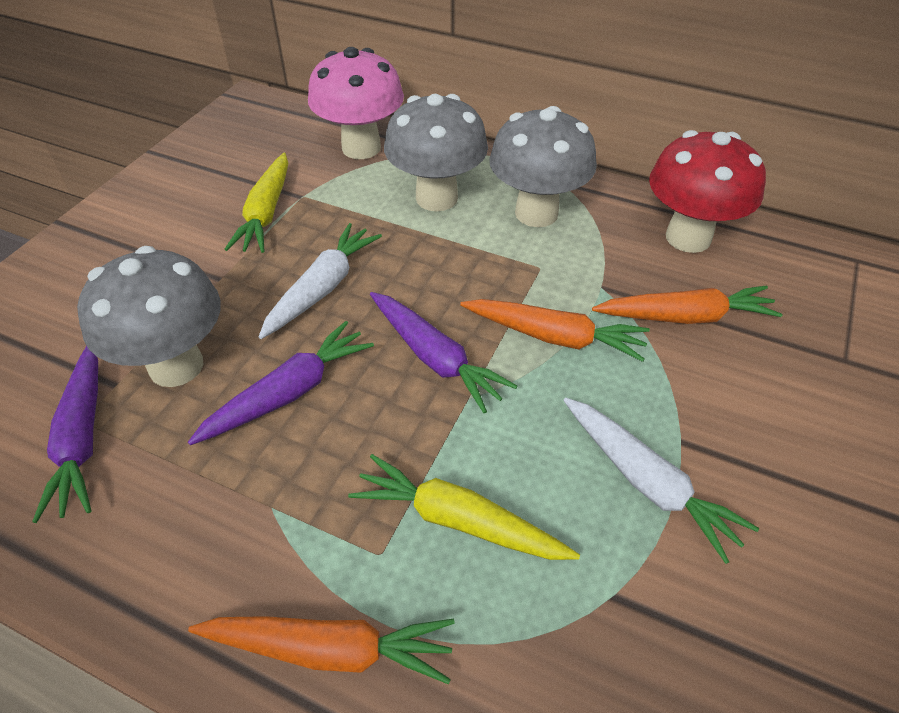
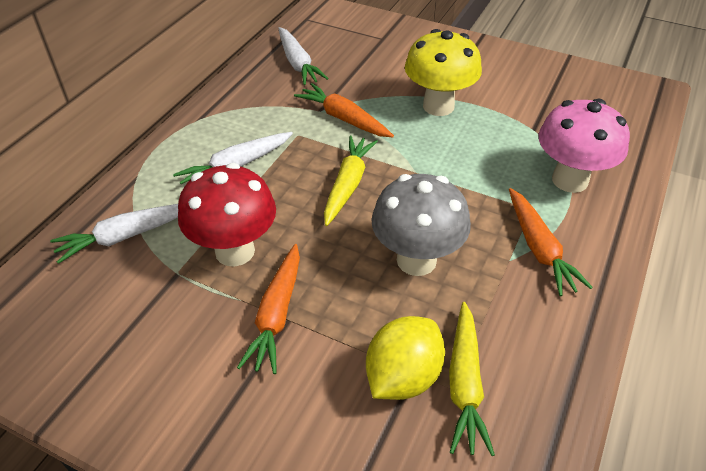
grey mushroom: 3 -> 1
purple carrot: 3 -> 0
white carrot: 2 -> 3
yellow lemon: 0 -> 1
yellow mushroom: 0 -> 1

